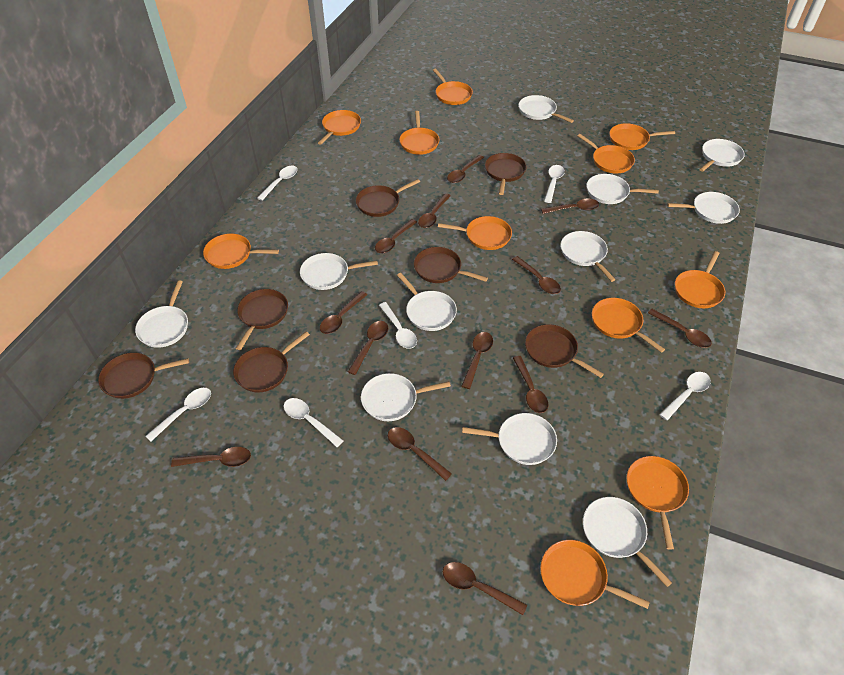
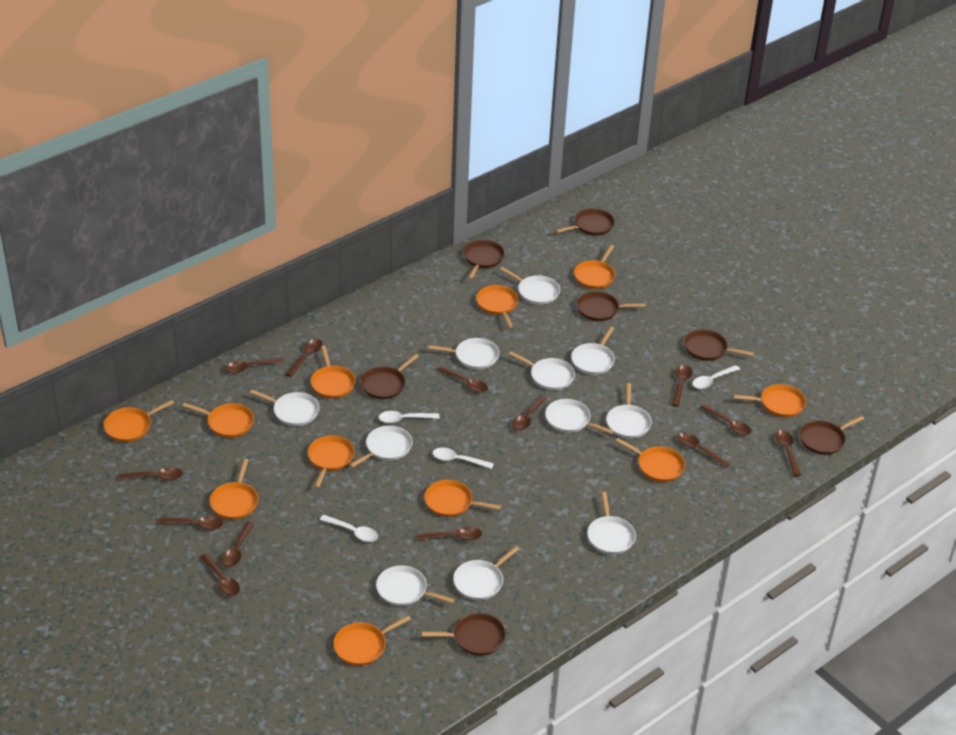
white spoon: 6 -> 4

